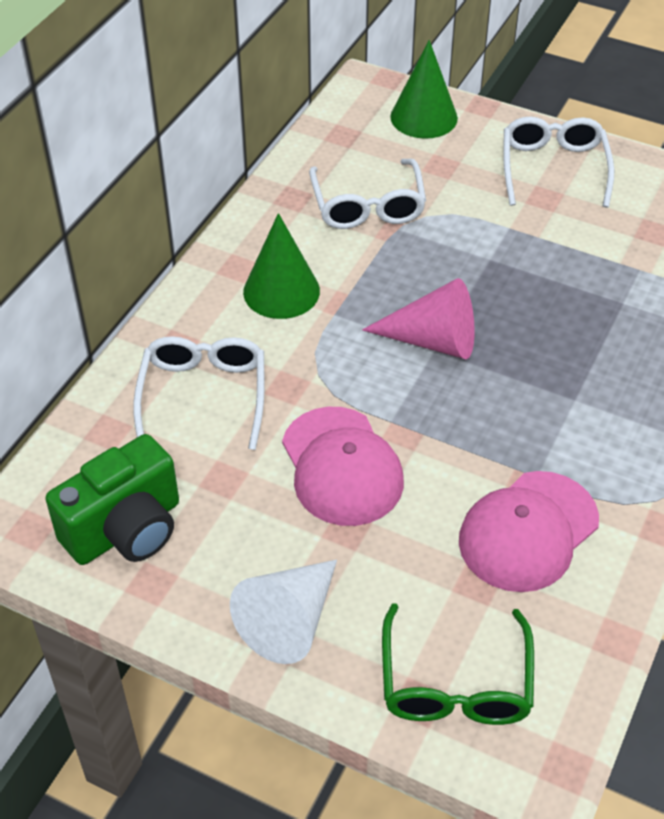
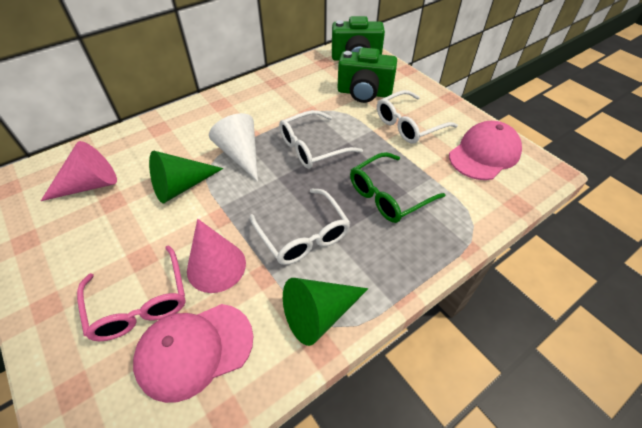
green camera: 1 -> 2
pink cone: 1 -> 2
pink glasses: 0 -> 1

